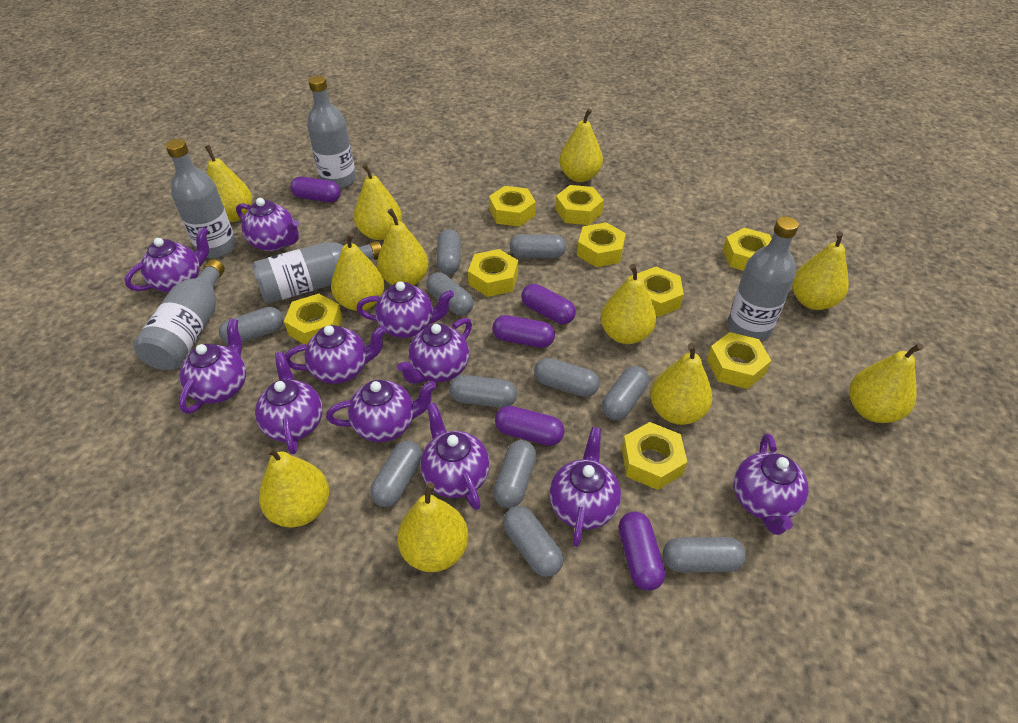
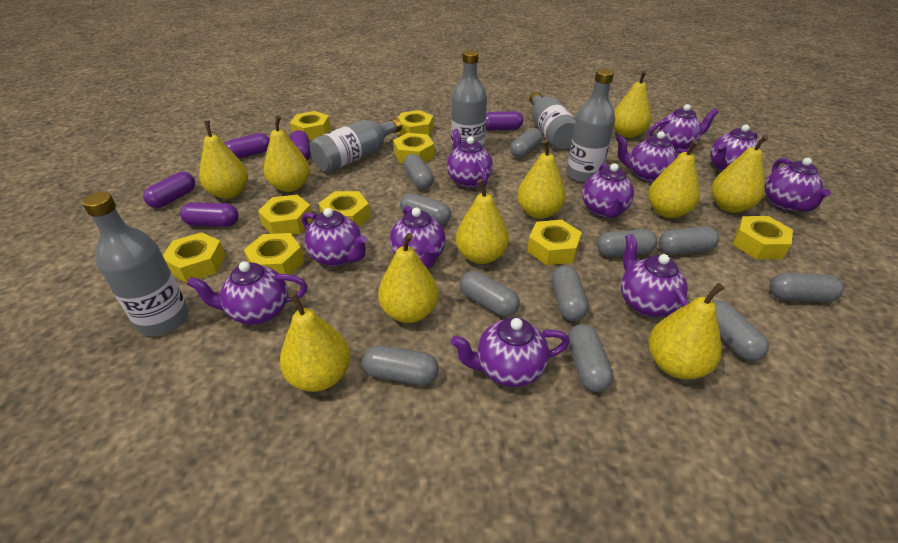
yellow pear: 11 -> 10

